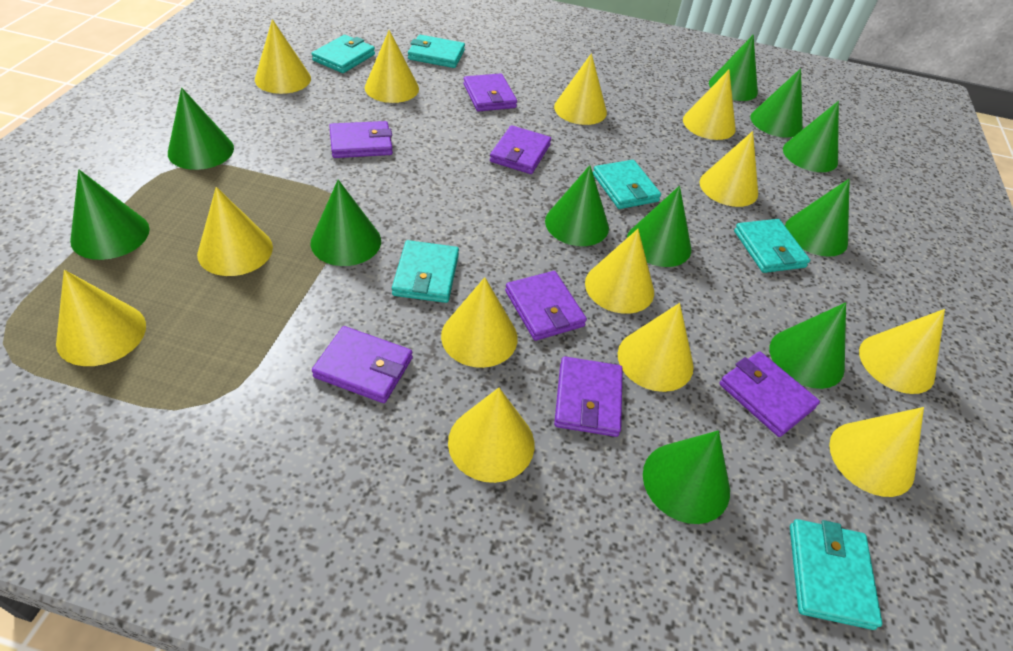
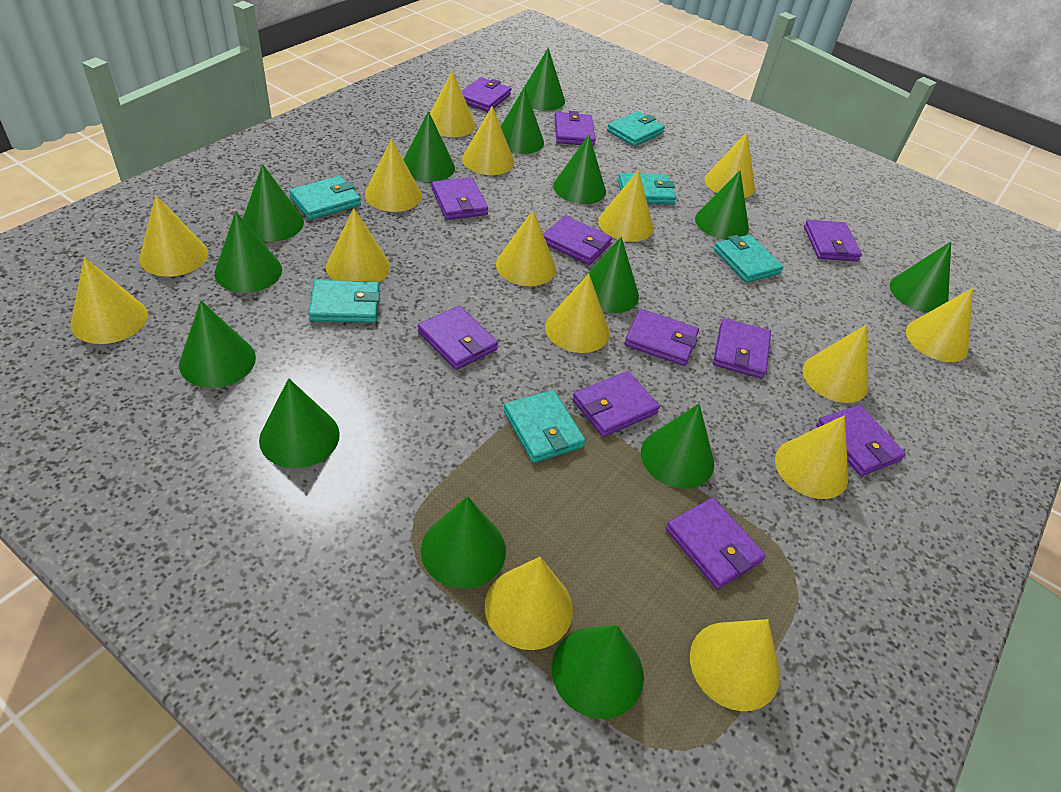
green cone: 11 -> 14
purple wallet: 7 -> 11
yellow cone: 13 -> 15

